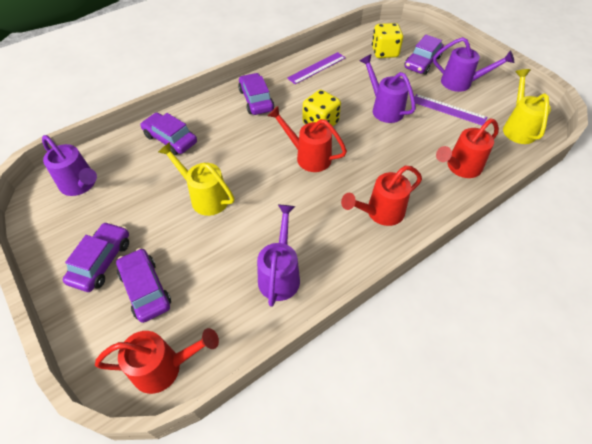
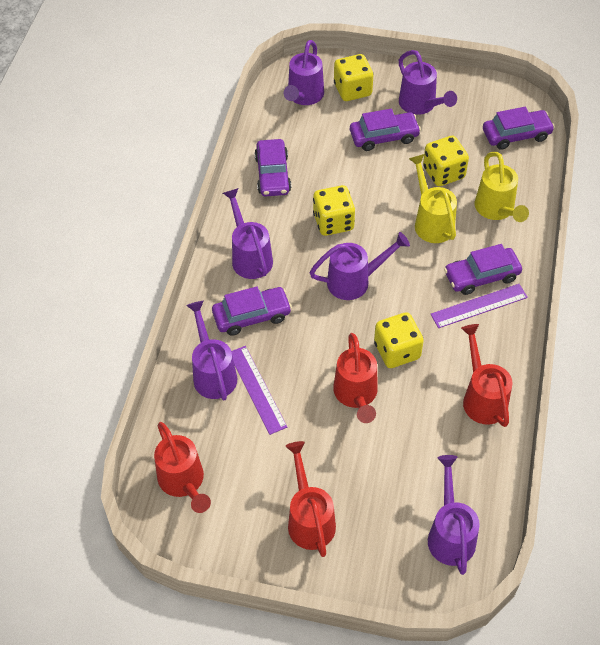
purple watering can: 4 -> 6
yellow dice: 2 -> 4

